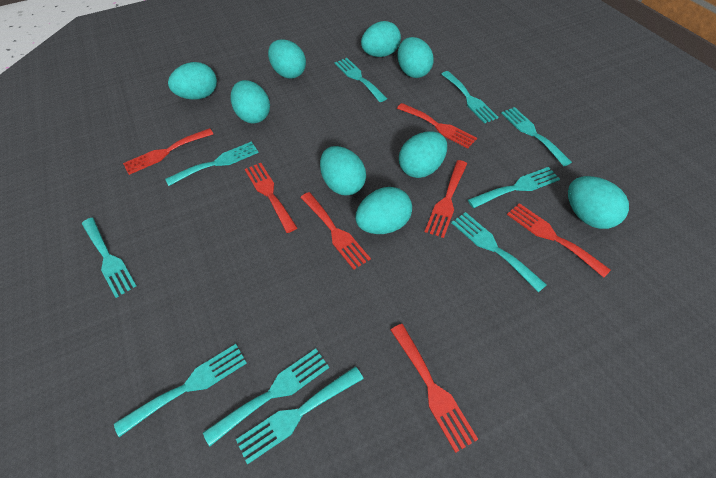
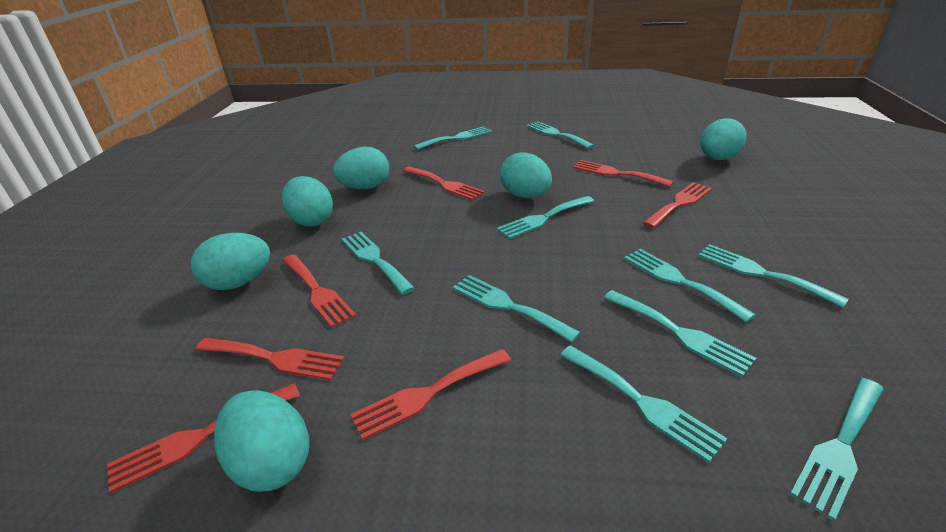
turquoise egg: 9 -> 6

